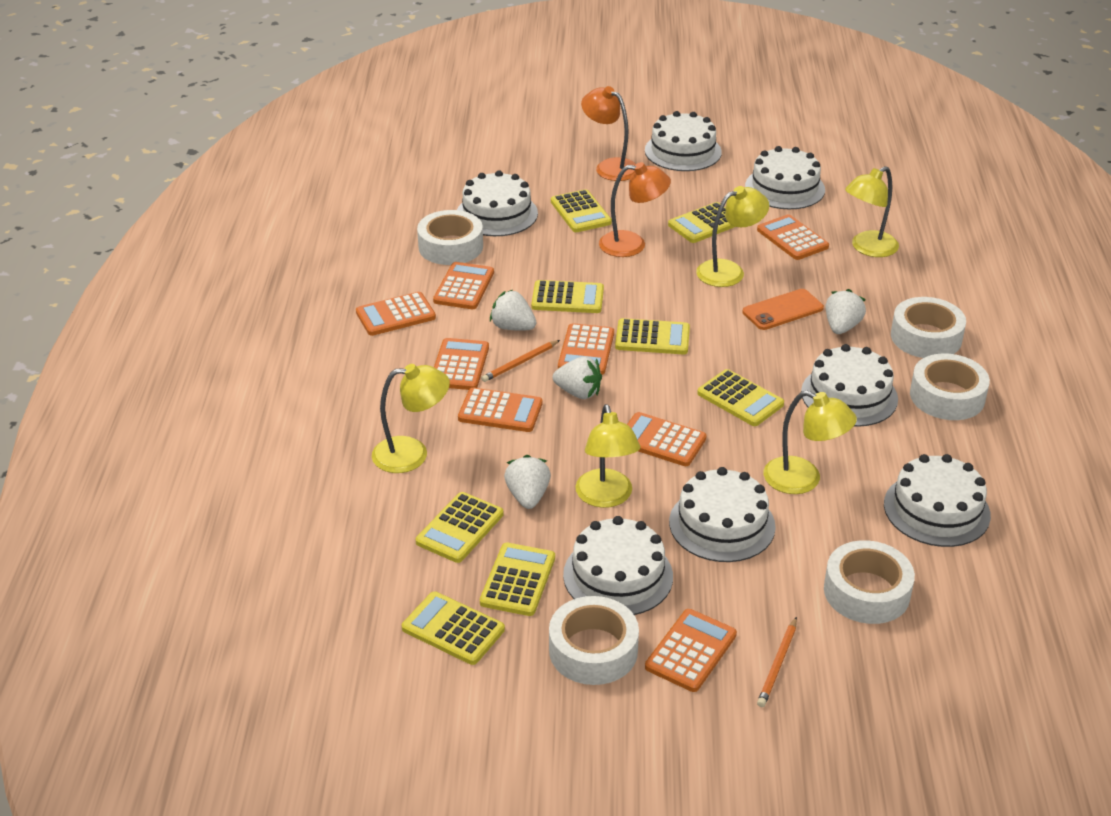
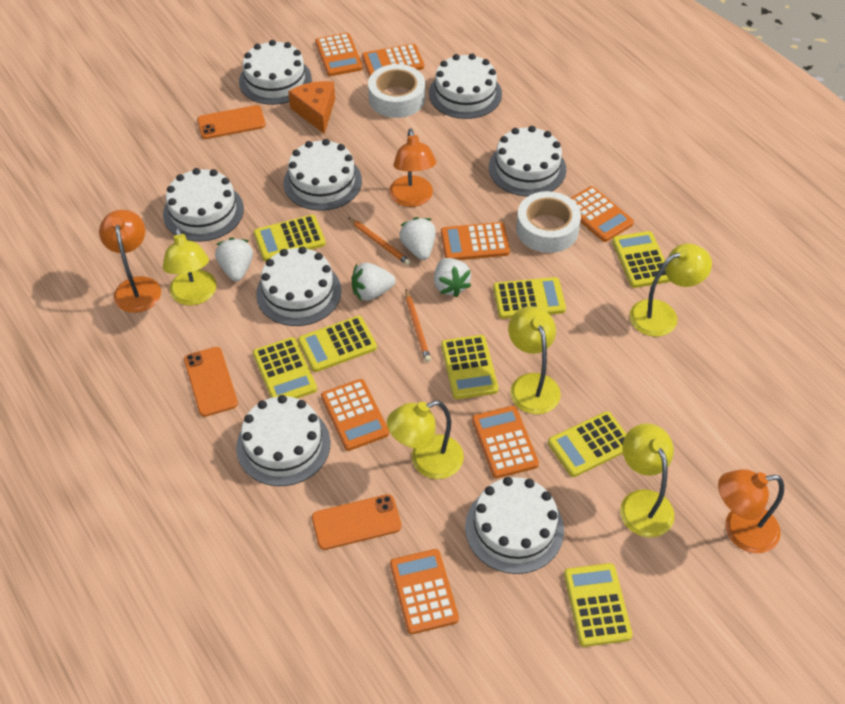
orange calculator: 8 -> 7
orange cheese: 0 -> 1
orange lamp: 2 -> 3
orange phone: 1 -> 3
white cake: 7 -> 8
white tape: 5 -> 2

